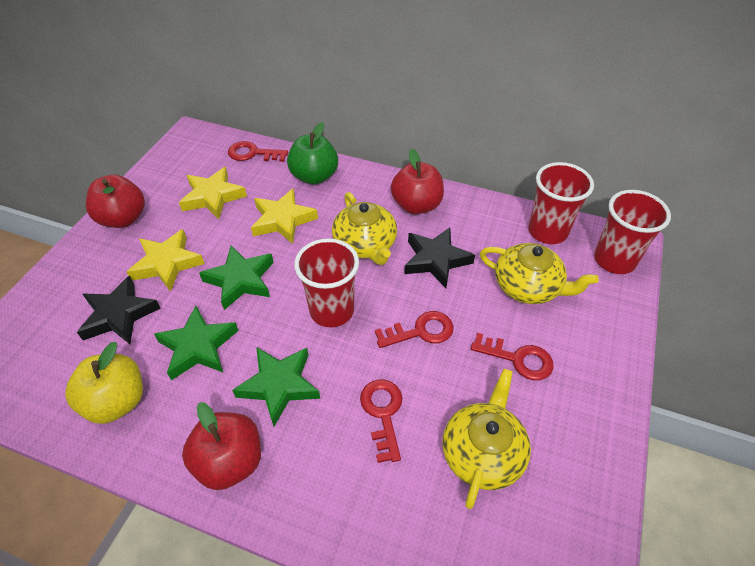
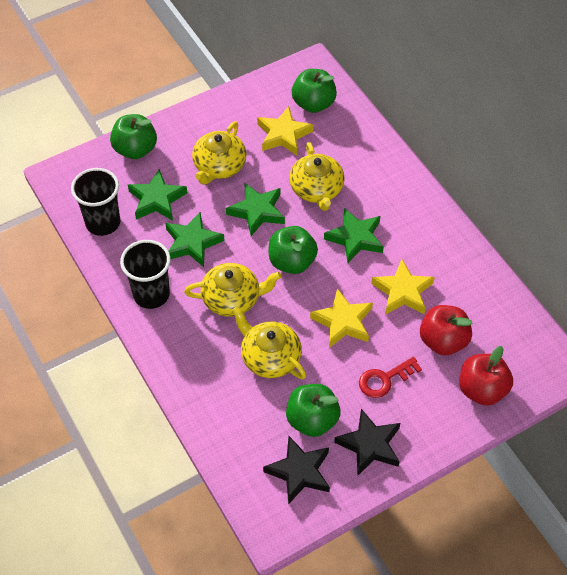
black cup: 0 -> 2
green apple: 1 -> 4
green star: 3 -> 4
red apple: 3 -> 2
red cup: 3 -> 0
red key: 4 -> 1
yellow apple: 1 -> 0
yellow teapot: 3 -> 4

